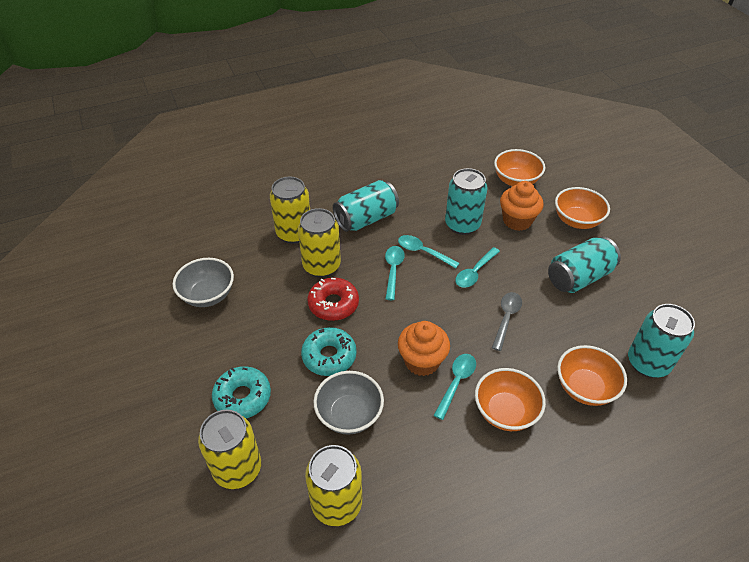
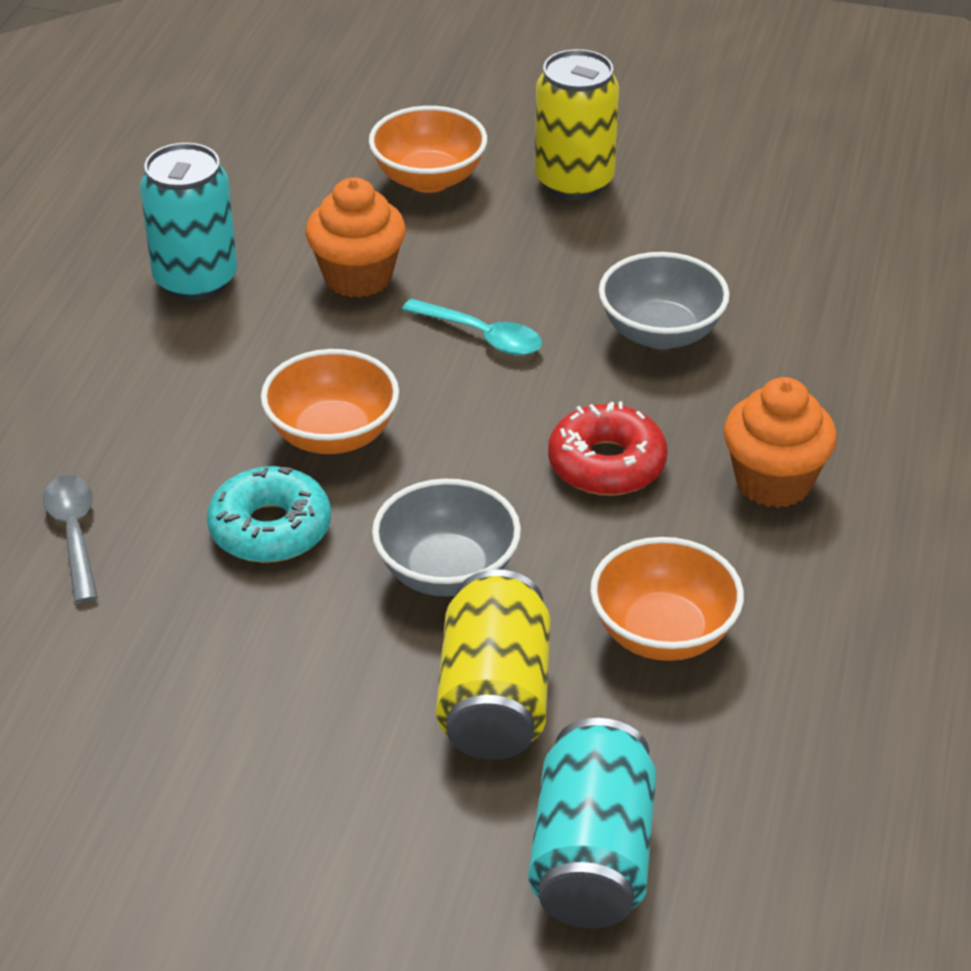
orange bowl: 4 -> 3
turquoise can: 4 -> 2
turquoise donut: 2 -> 1
turquoise spoon: 4 -> 1
yellow can: 4 -> 2

